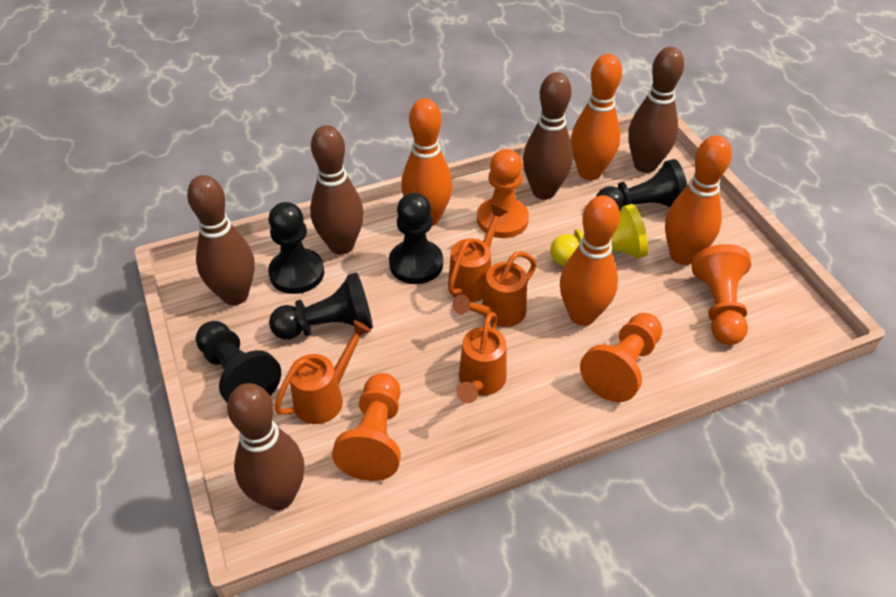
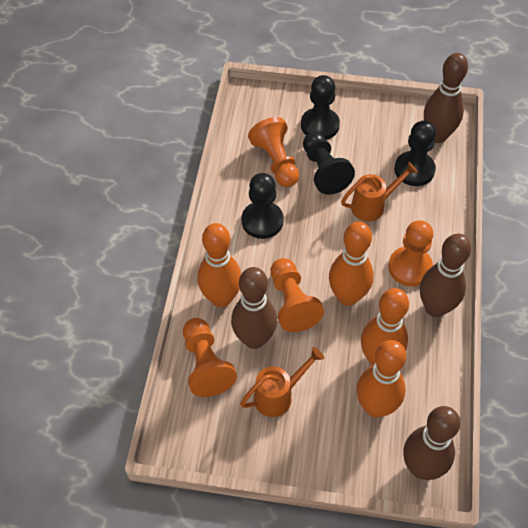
black pawn: 5 -> 4
brown bowling pin: 5 -> 4
orange watering can: 4 -> 2
yellow pawn: 1 -> 0

